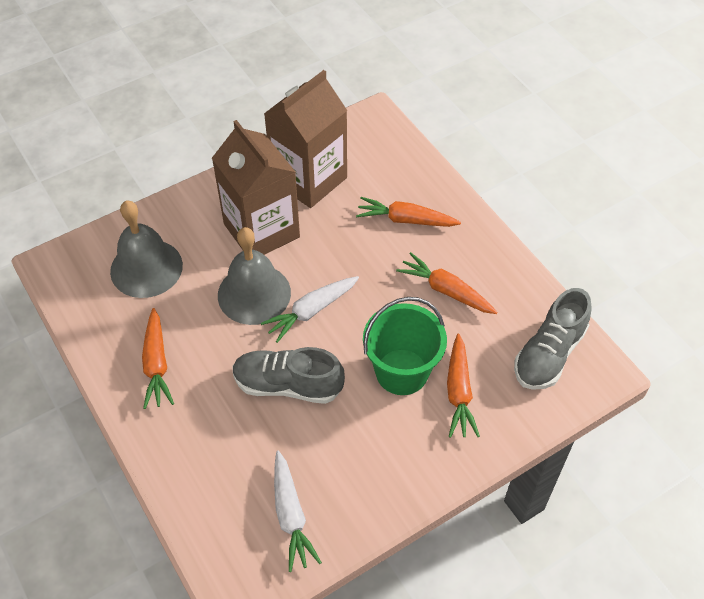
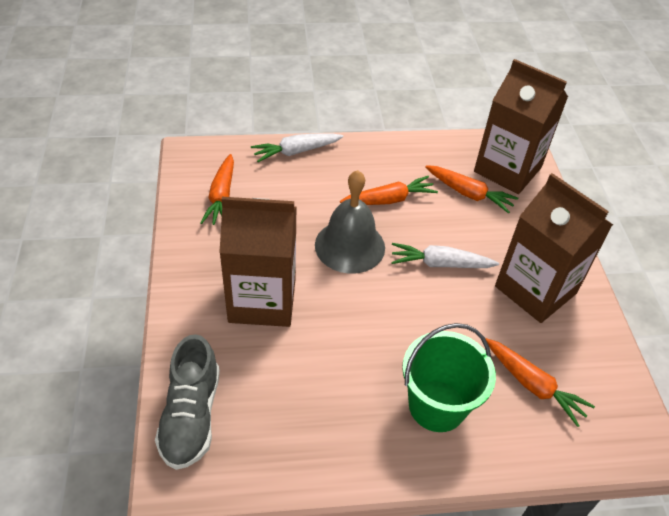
brown carton: 2 -> 3
grey bell: 2 -> 1
grey shoe: 2 -> 1

